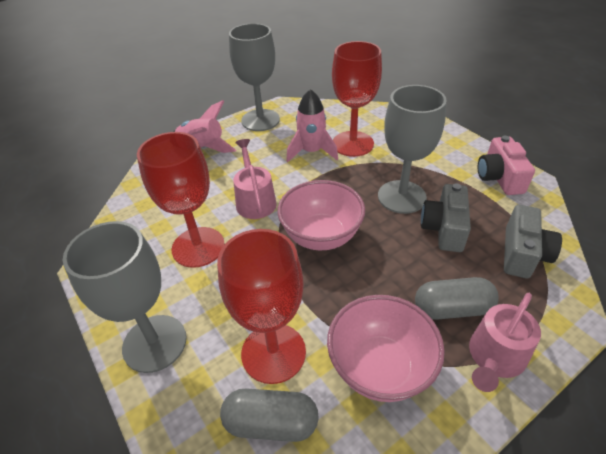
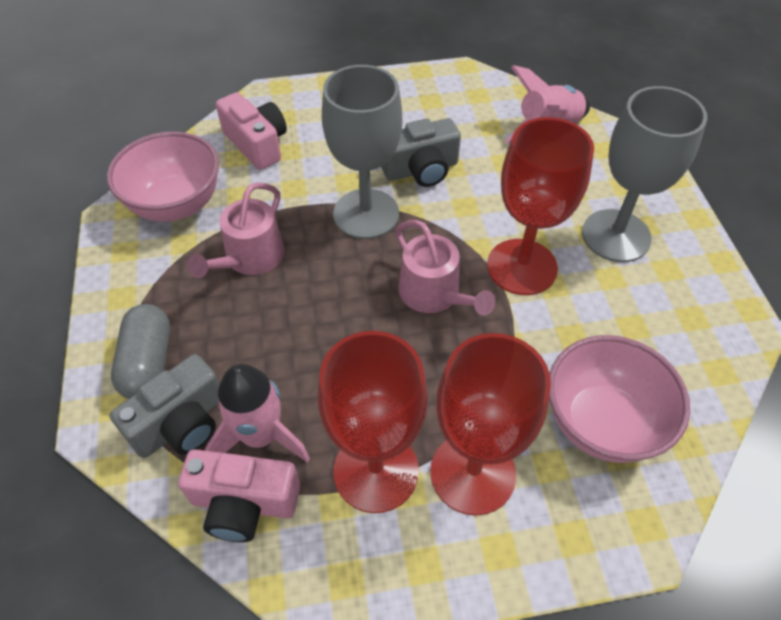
grey capsule: 2 -> 1
grey goblet: 3 -> 2
pink camera: 1 -> 2

